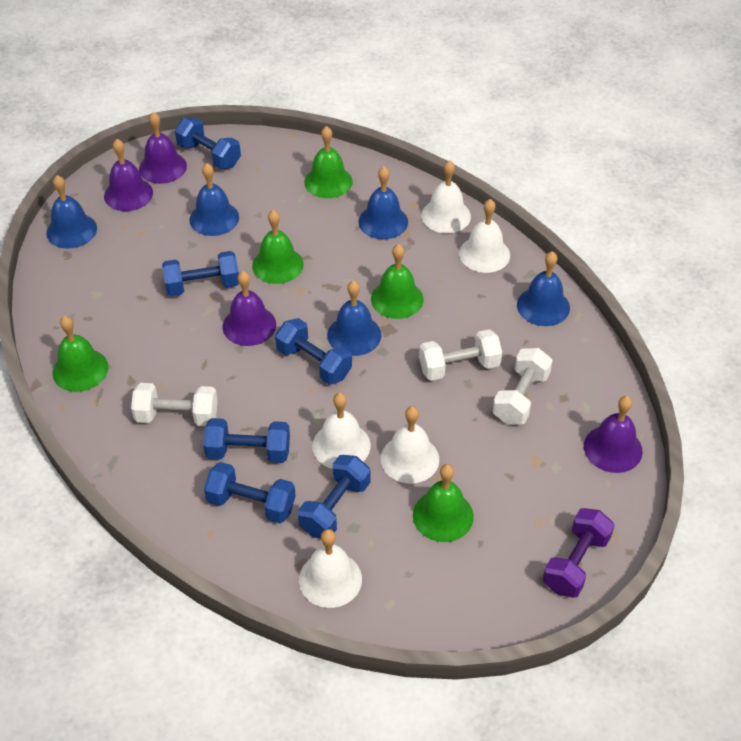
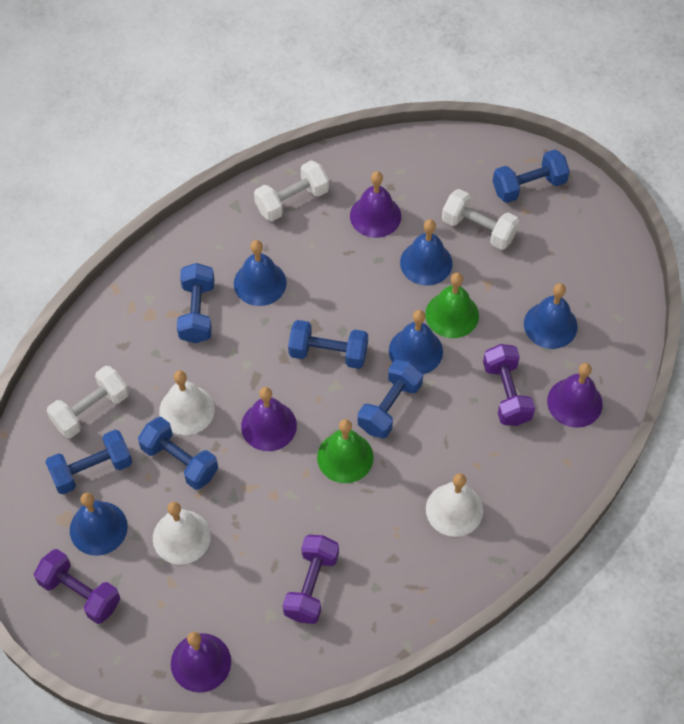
green bell: 5 -> 2
purple dumbbell: 1 -> 3
white bell: 5 -> 3

